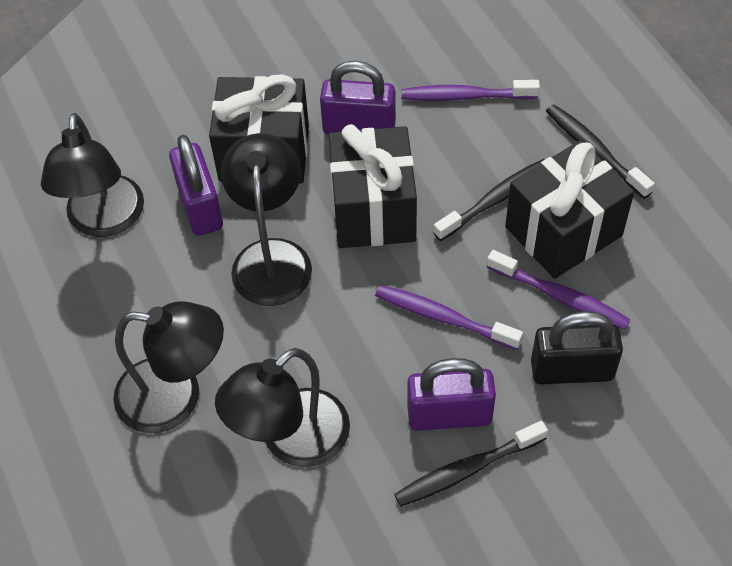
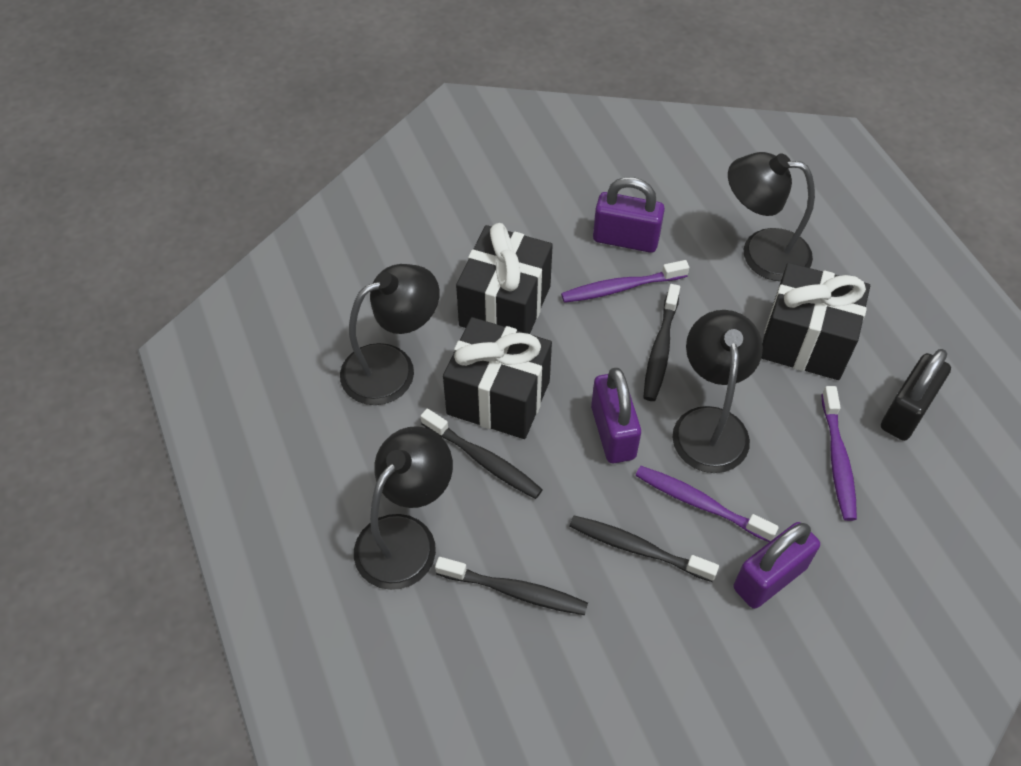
black toothbrush: 3 -> 4

